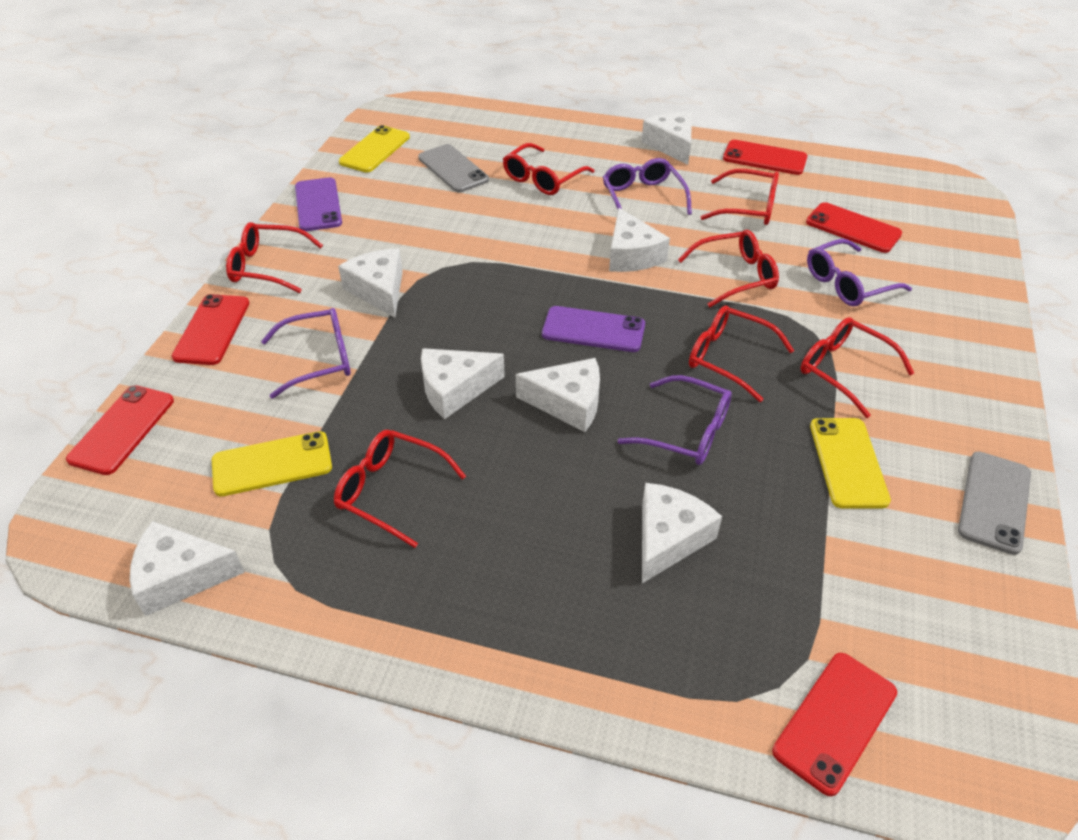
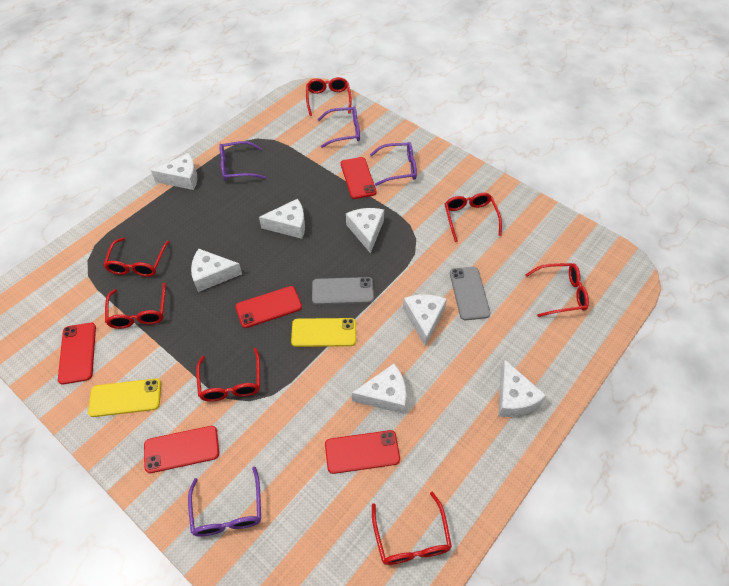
purple phone: 2 -> 0
yellow phone: 3 -> 2

